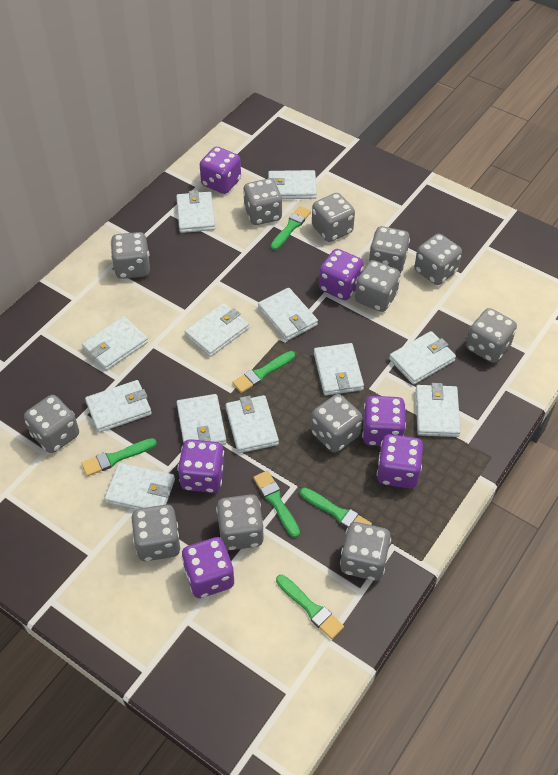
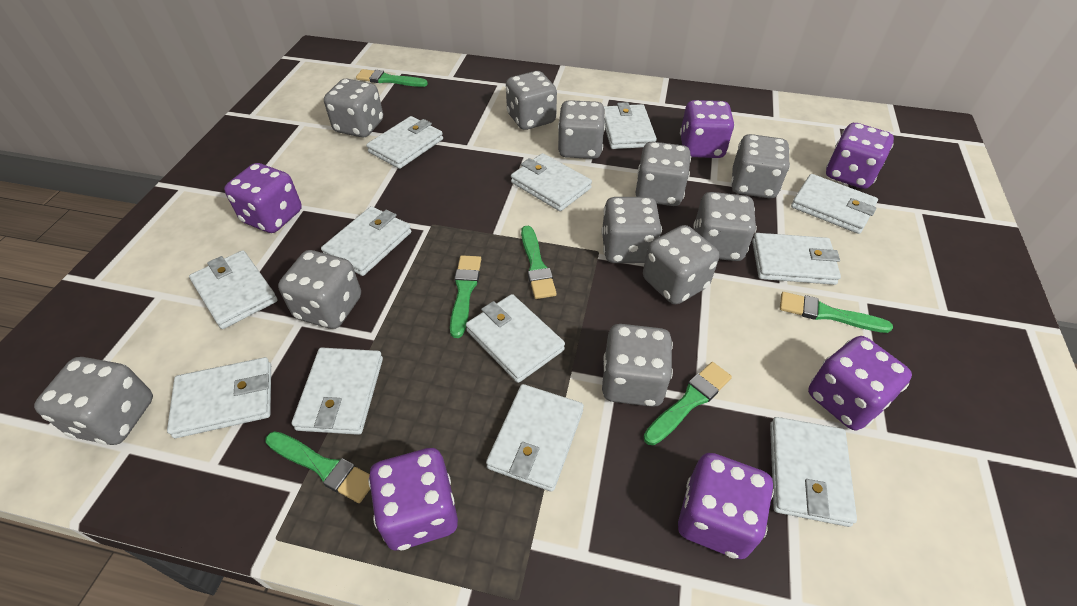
grey dice: 12 -> 11

